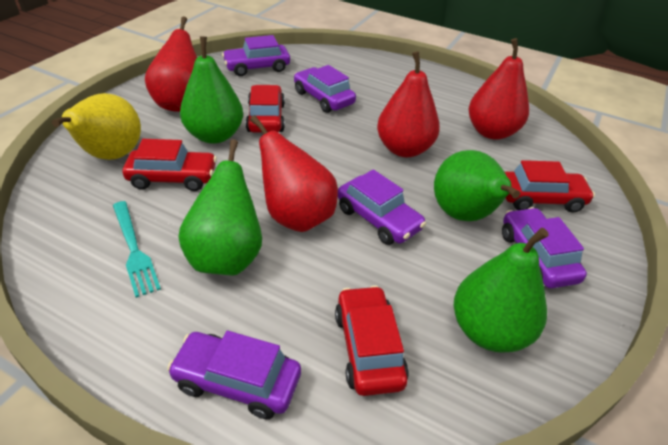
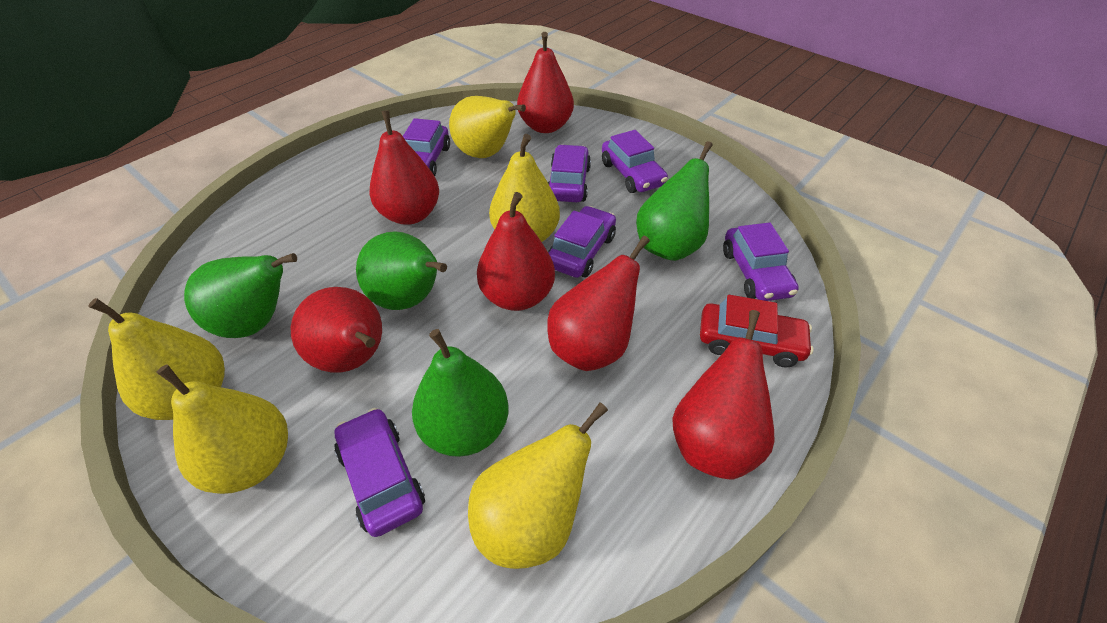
purple car: 5 -> 6
red car: 4 -> 1
red pear: 4 -> 6
turquoise fork: 1 -> 0
yellow pear: 1 -> 5

